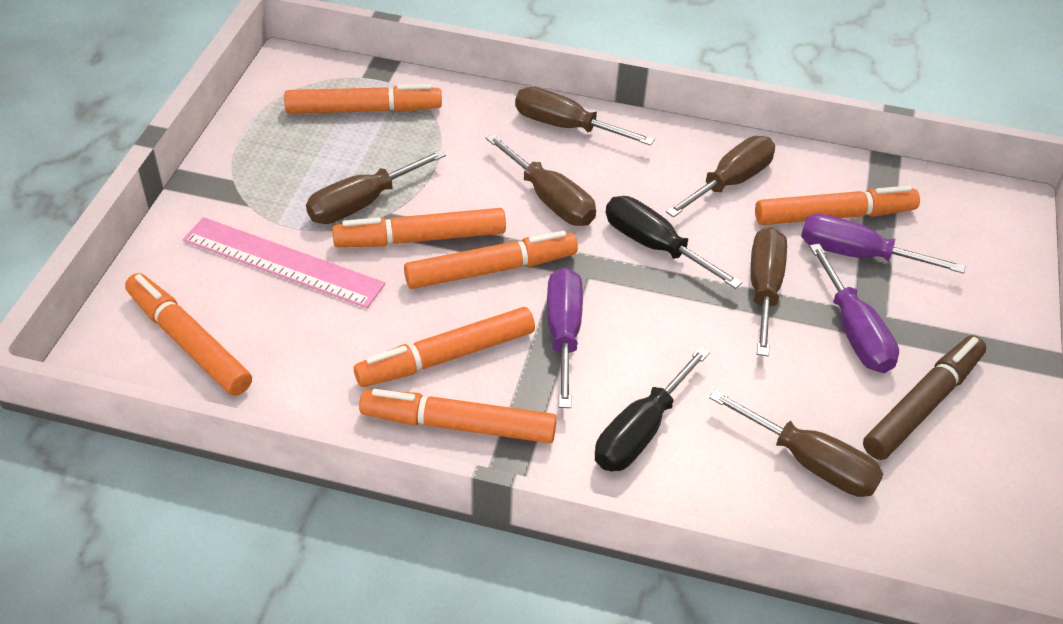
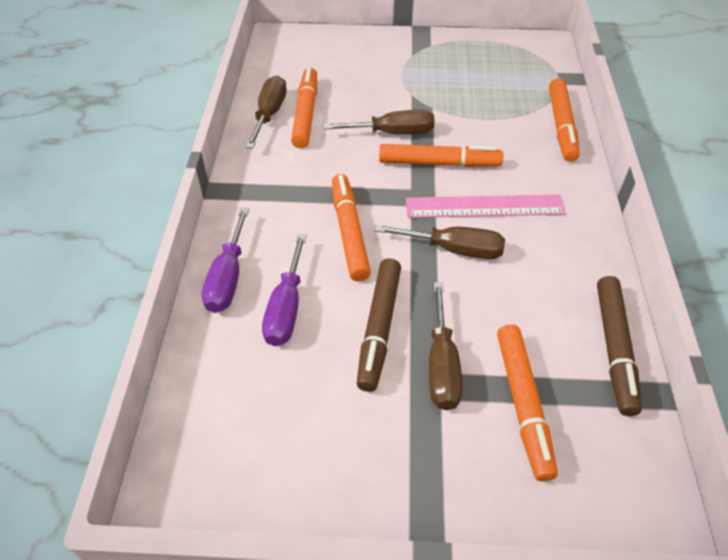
black screwdriver: 2 -> 0
brown marker: 1 -> 2
brown screwdriver: 6 -> 4
orange marker: 7 -> 5
purple screwdriver: 3 -> 2

